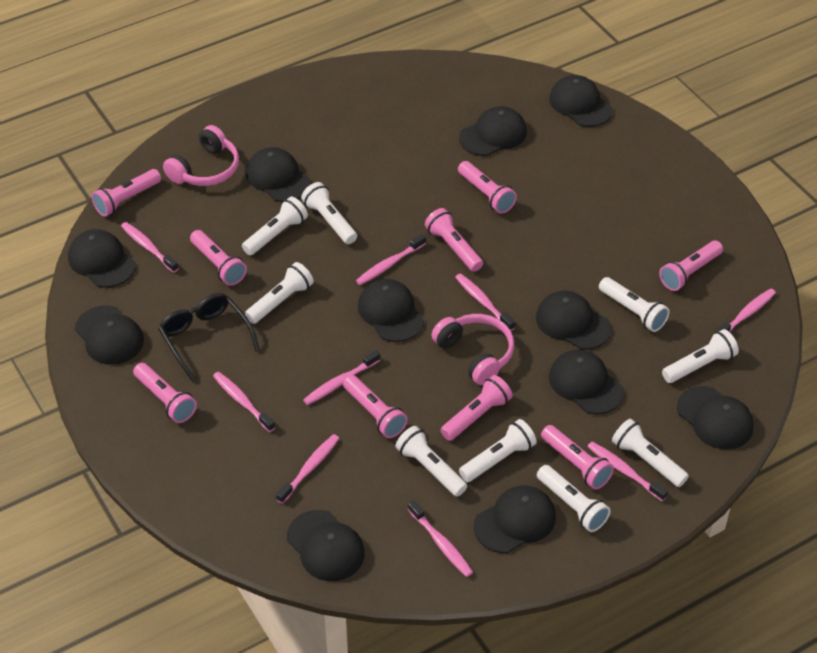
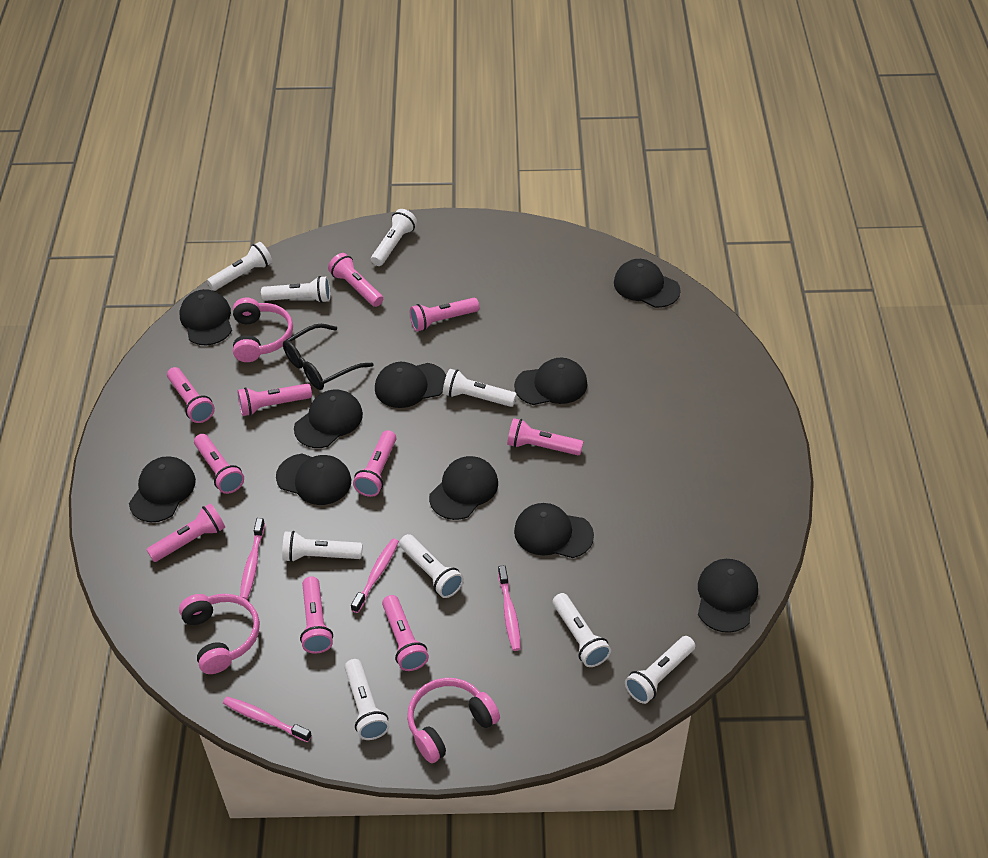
black cap: 11 -> 10
pink flashlight: 9 -> 10
pink headphones: 2 -> 3
pink toothbrush: 9 -> 4

